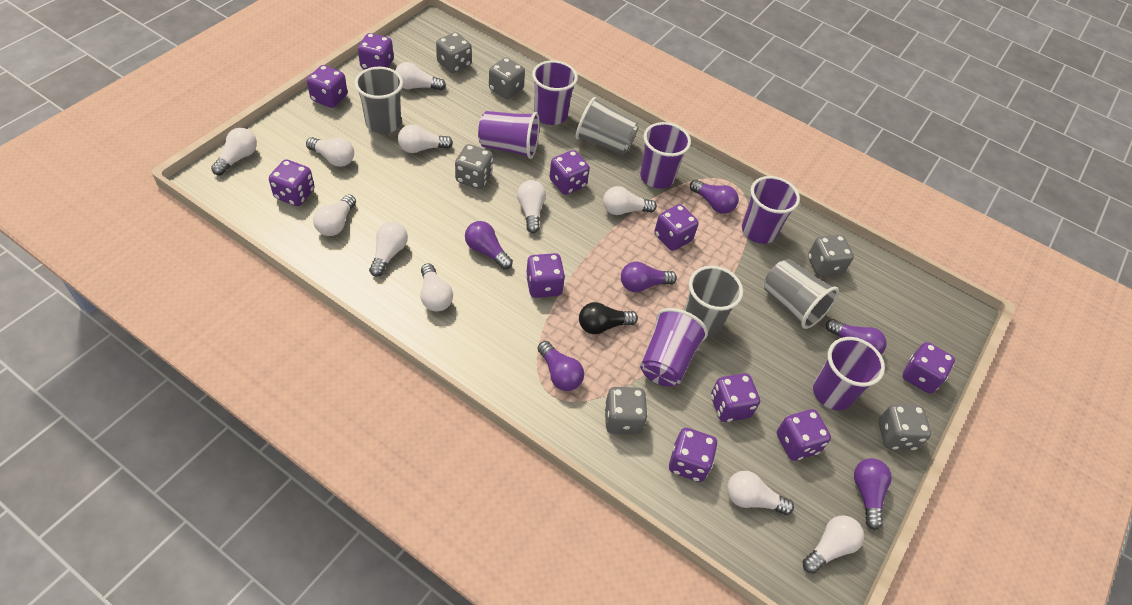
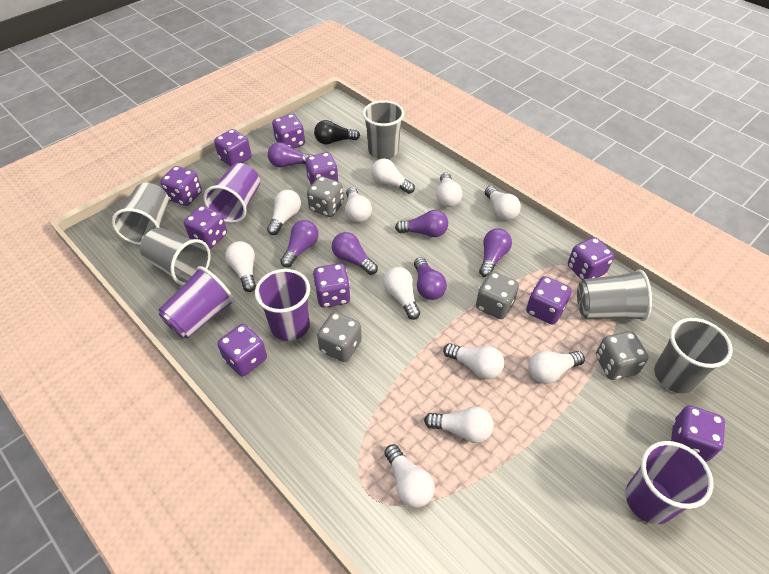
grey cup: 4 -> 5
grey dice: 6 -> 4
purple cup: 6 -> 4

